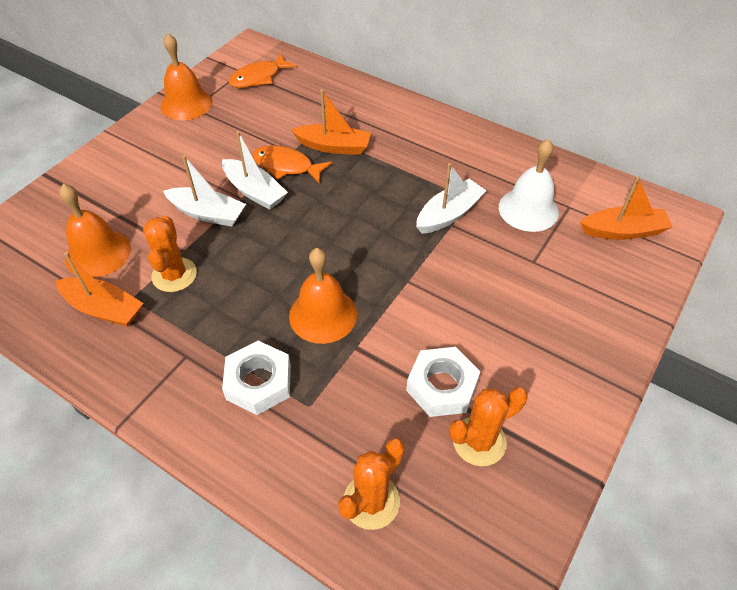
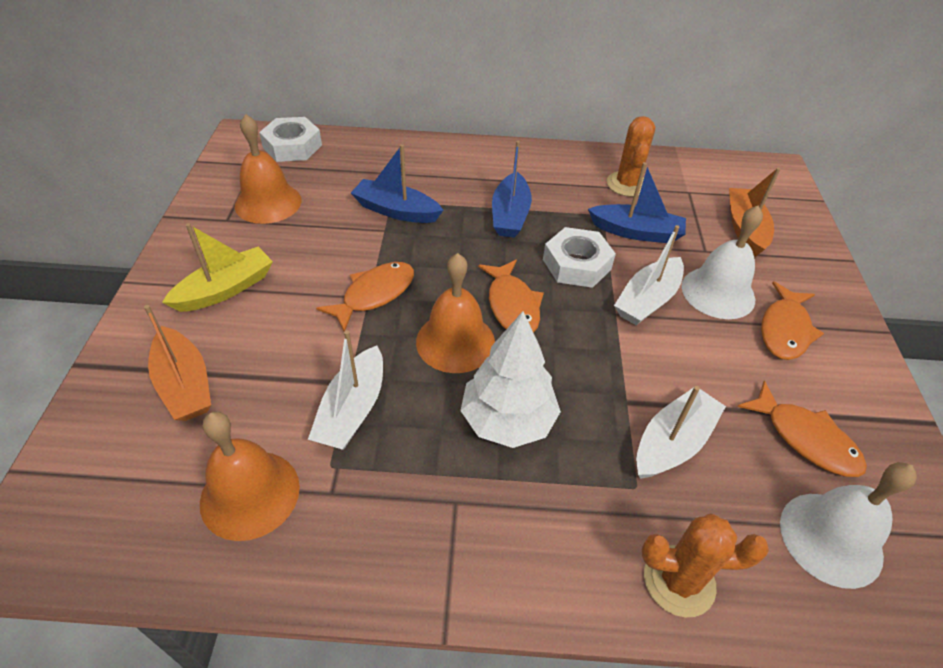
blue boat: 0 -> 3
orange boat: 3 -> 2
orange cactus: 3 -> 2
orange fish: 2 -> 4
white bell: 1 -> 2
white tree: 0 -> 1
yellow boat: 0 -> 1

